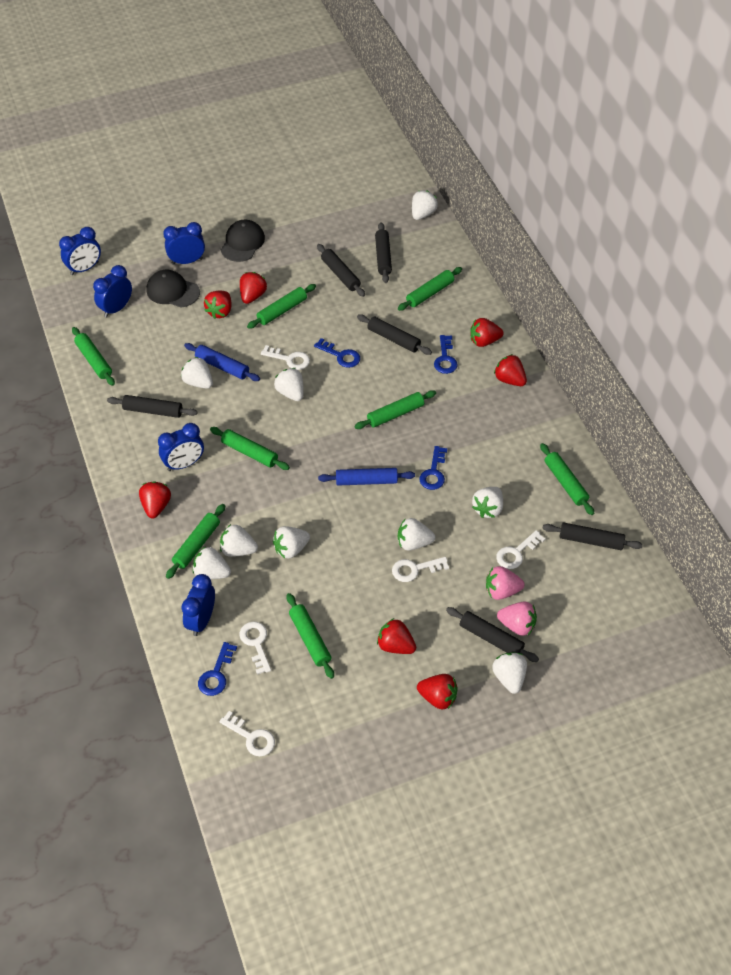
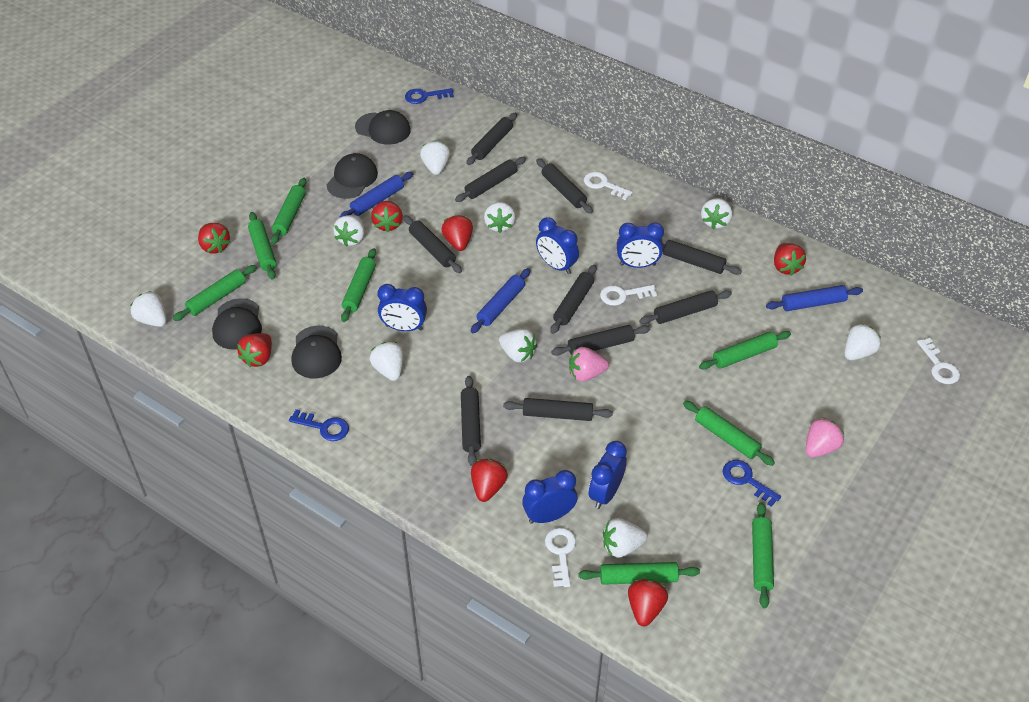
black cap: 2 -> 4
black rolling pin: 6 -> 10
blue key: 4 -> 3
blue rolling pin: 2 -> 3
white key: 5 -> 4

